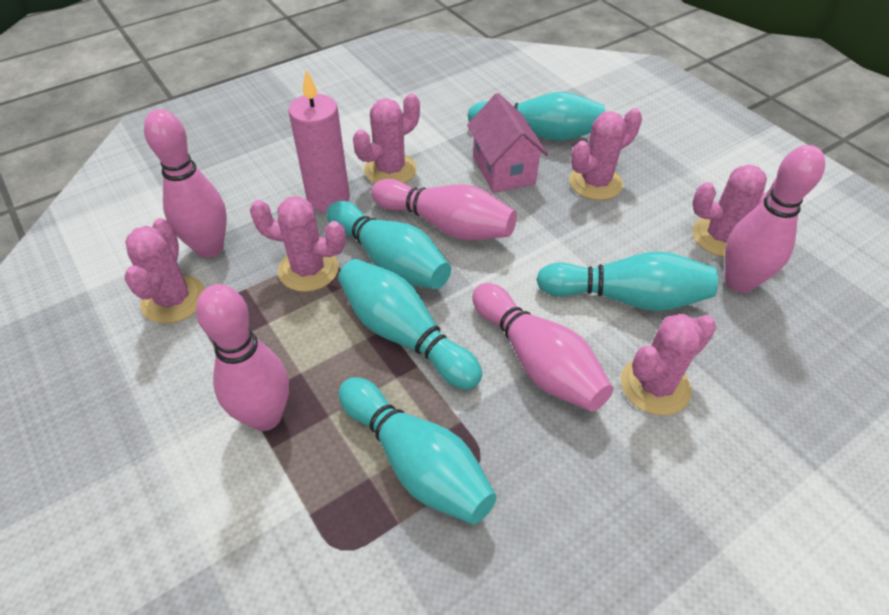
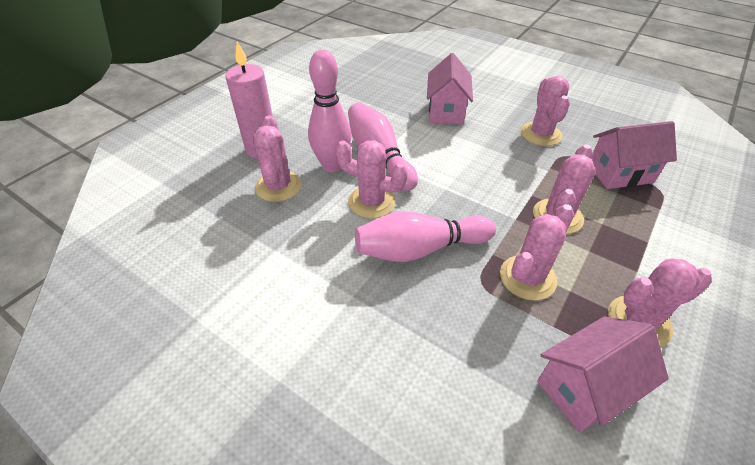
pink bowling pin: 5 -> 3
pink house: 1 -> 3
turquoise bowling pin: 5 -> 0

